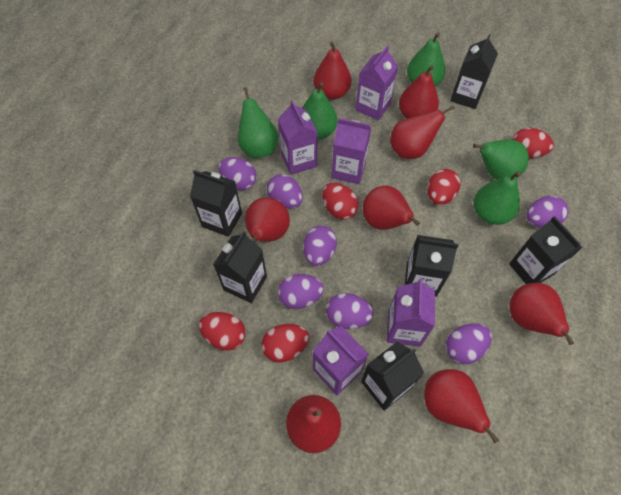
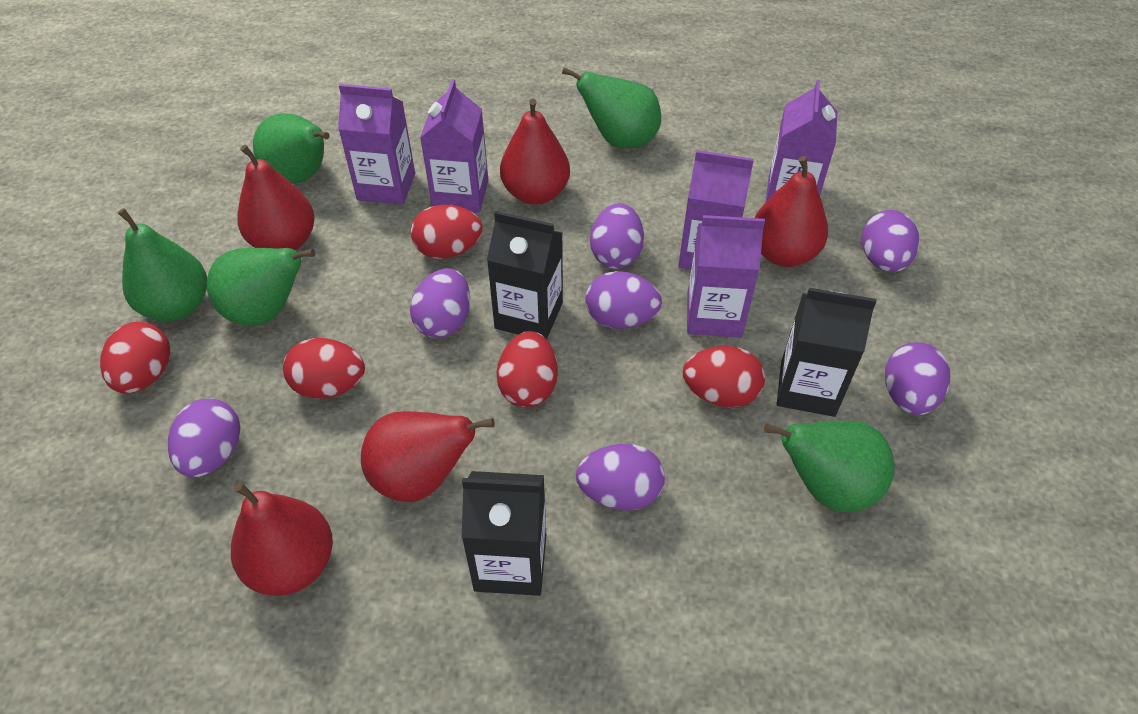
black carton: 6 -> 3
red pear: 8 -> 5

